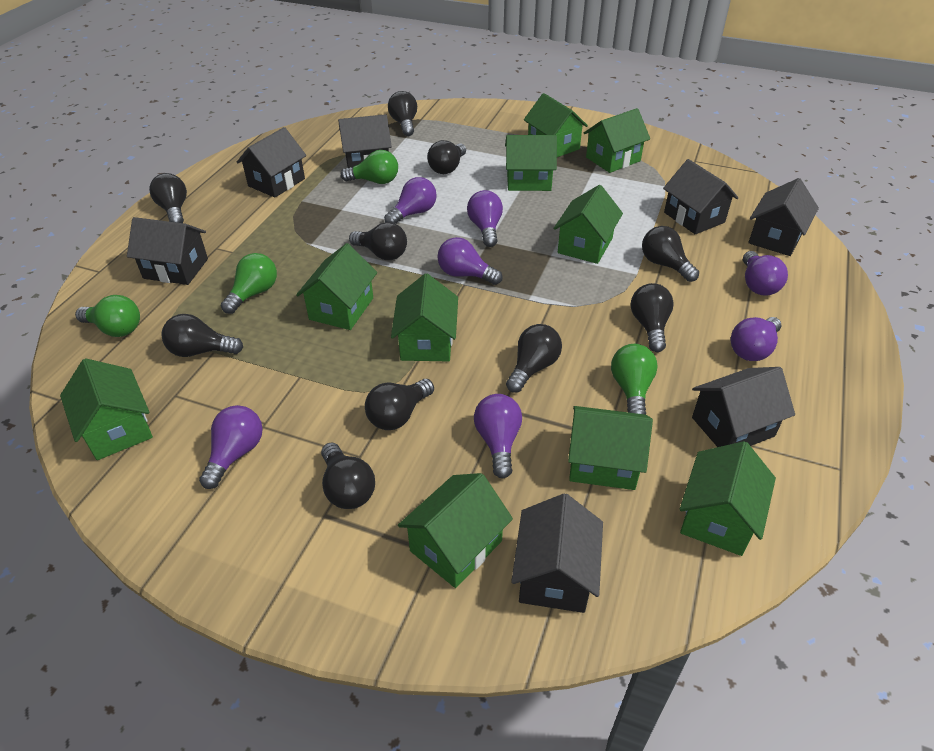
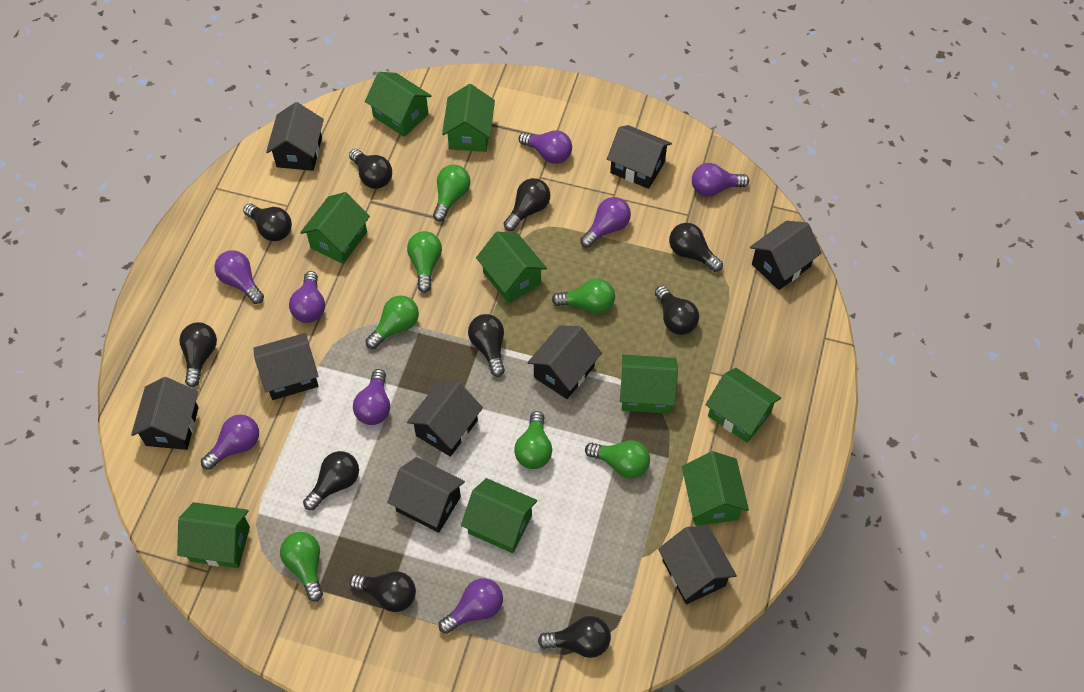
black house: 7 -> 9
green house: 10 -> 9
green light bulb: 4 -> 7
purple light bulb: 7 -> 8

